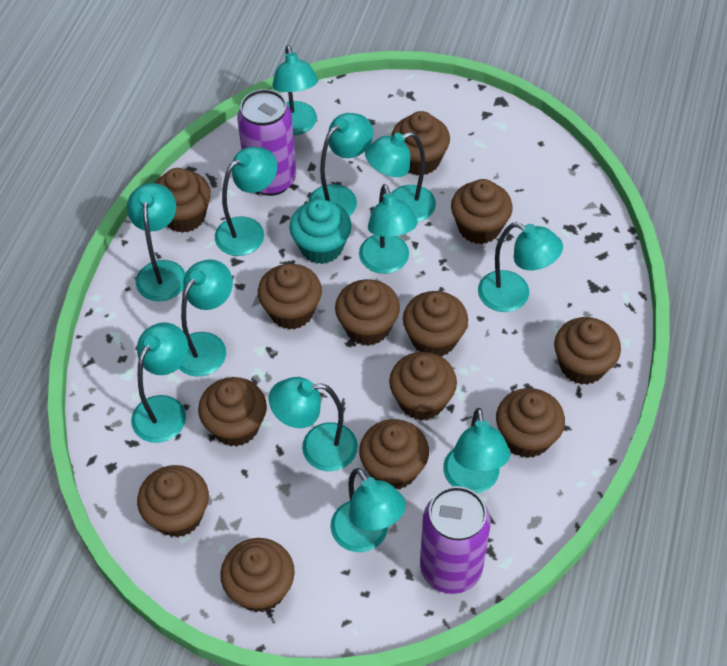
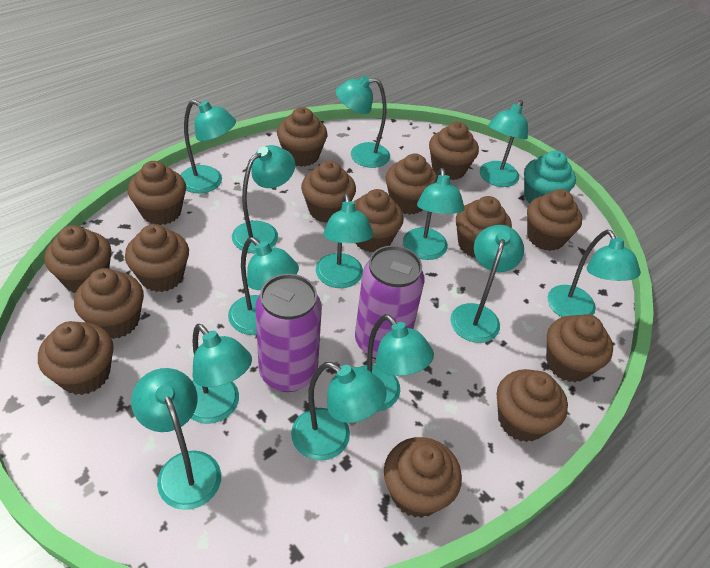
brown cupcake: 13 -> 15
turquoise lamp: 12 -> 13

